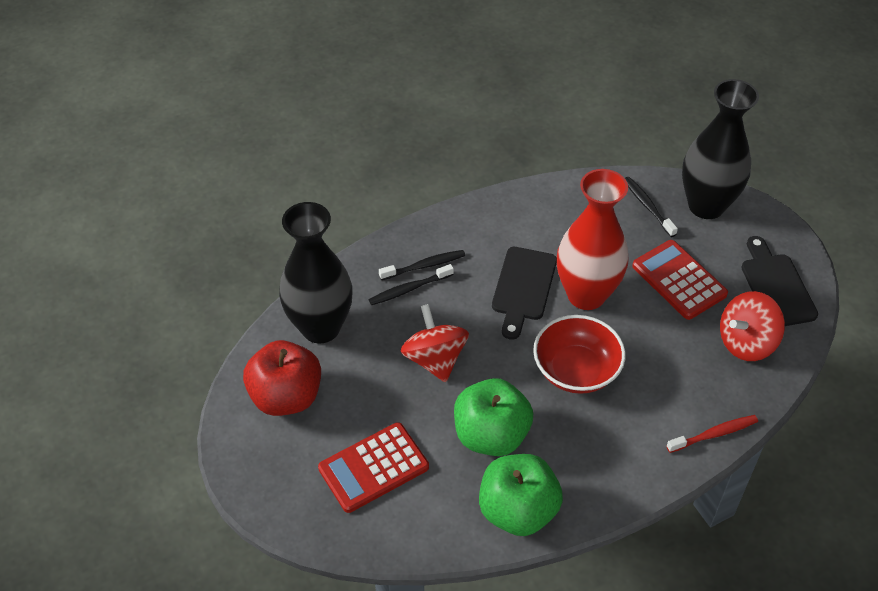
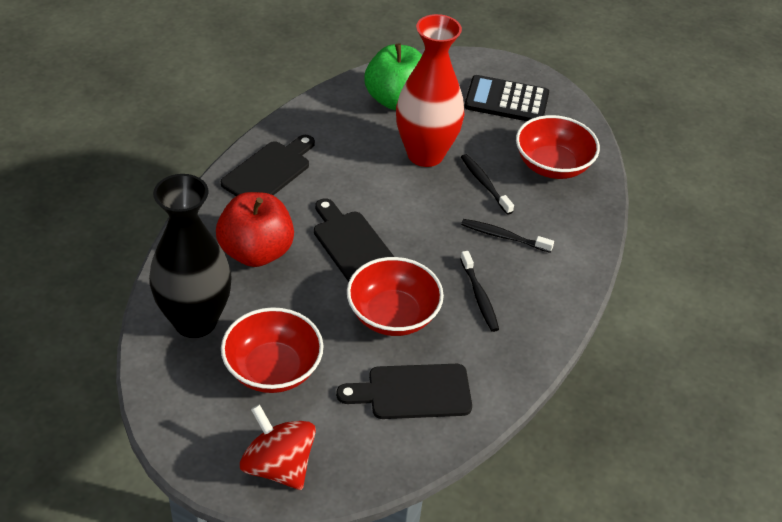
black calculator: 0 -> 1
black cutting board: 2 -> 3
black vase: 2 -> 1
green apple: 2 -> 1
red bowl: 1 -> 3
red calculator: 2 -> 0
red spinning top: 2 -> 1
red toothbrush: 1 -> 0

